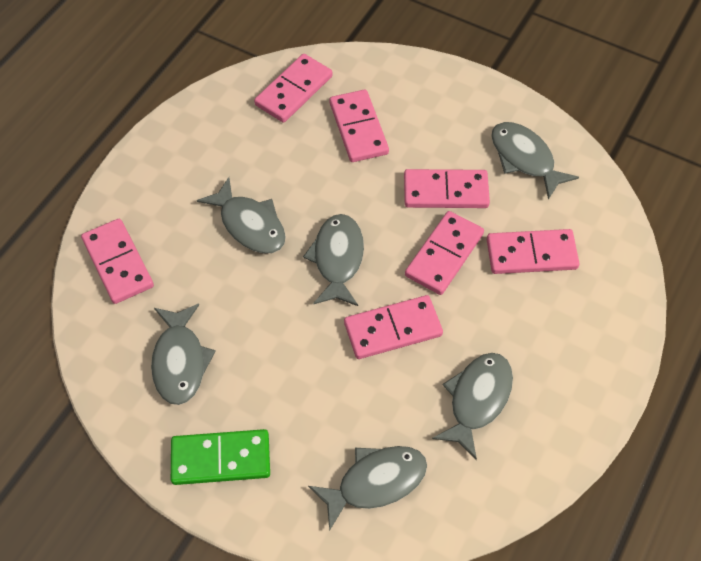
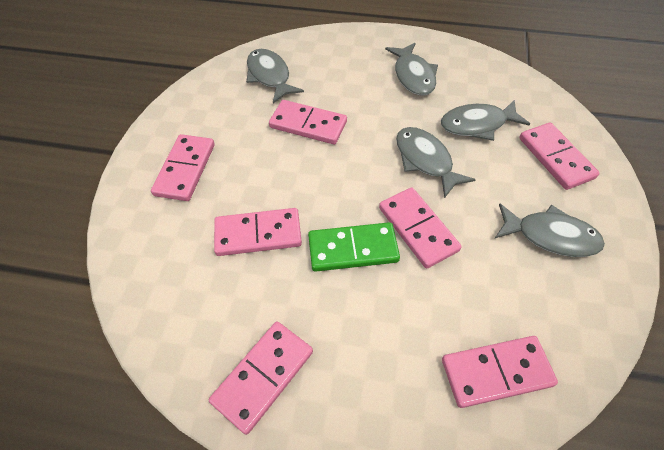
grey fish: 6 -> 5

